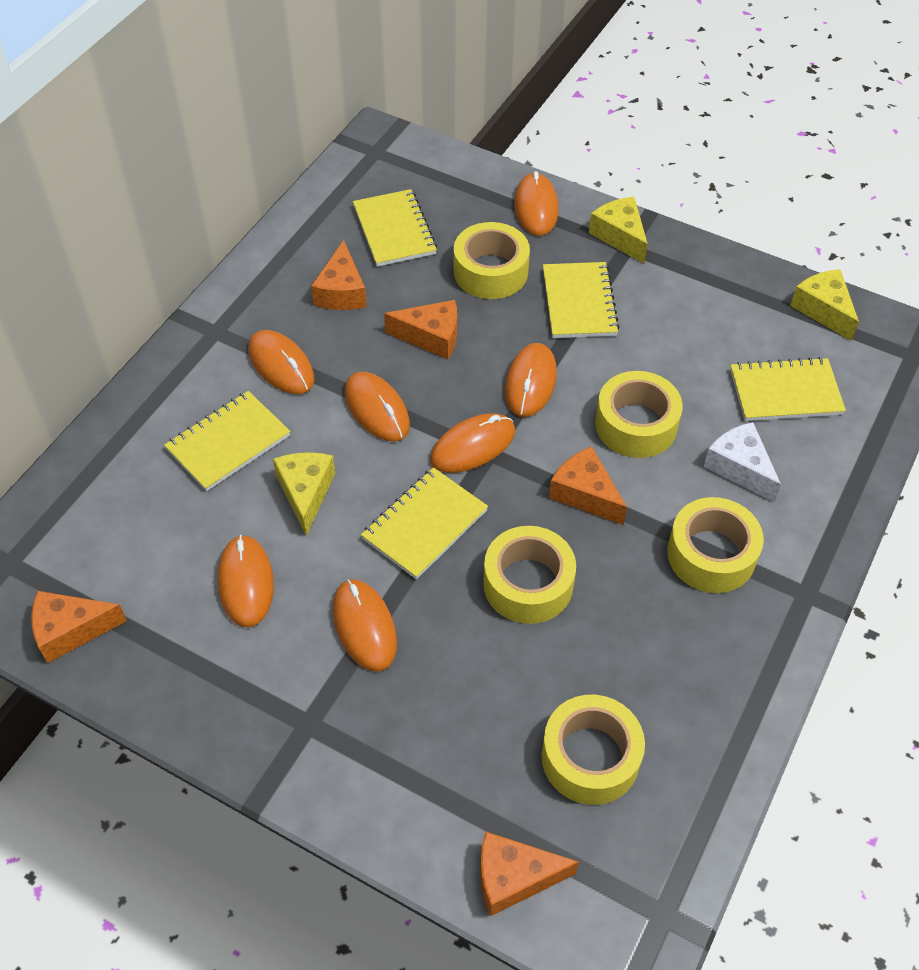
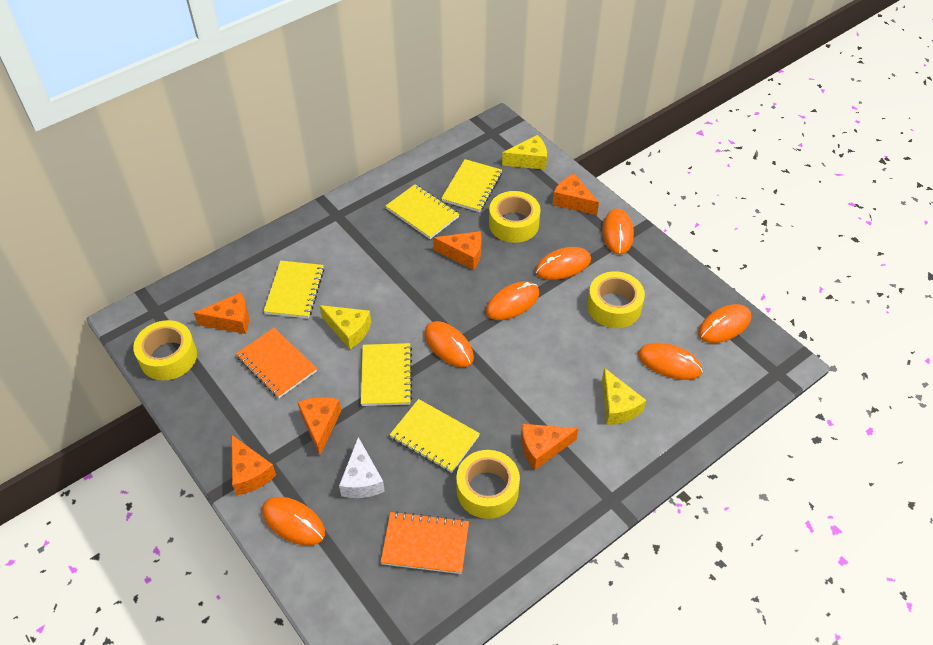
orange cheese: 5 -> 6
orange notebook: 0 -> 2
yellow tape: 5 -> 4

